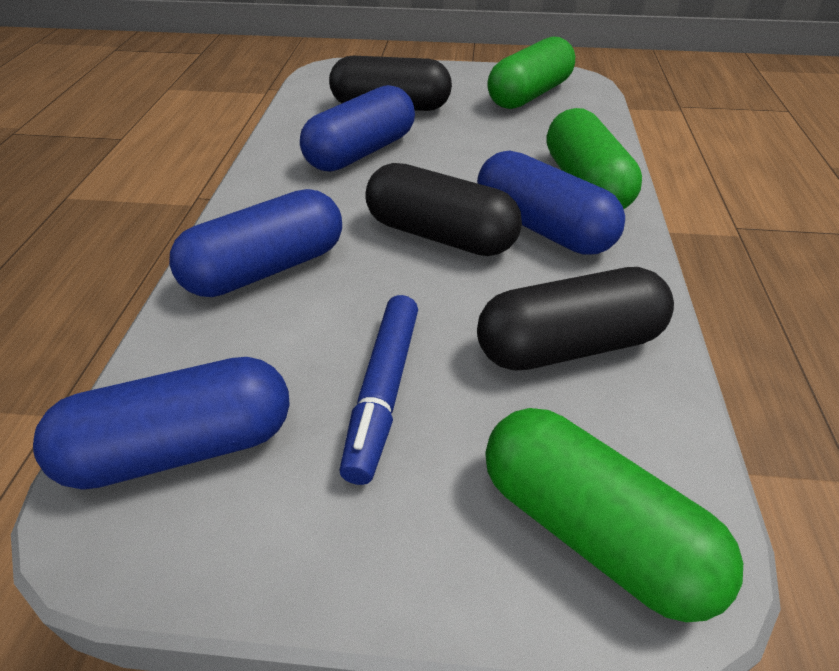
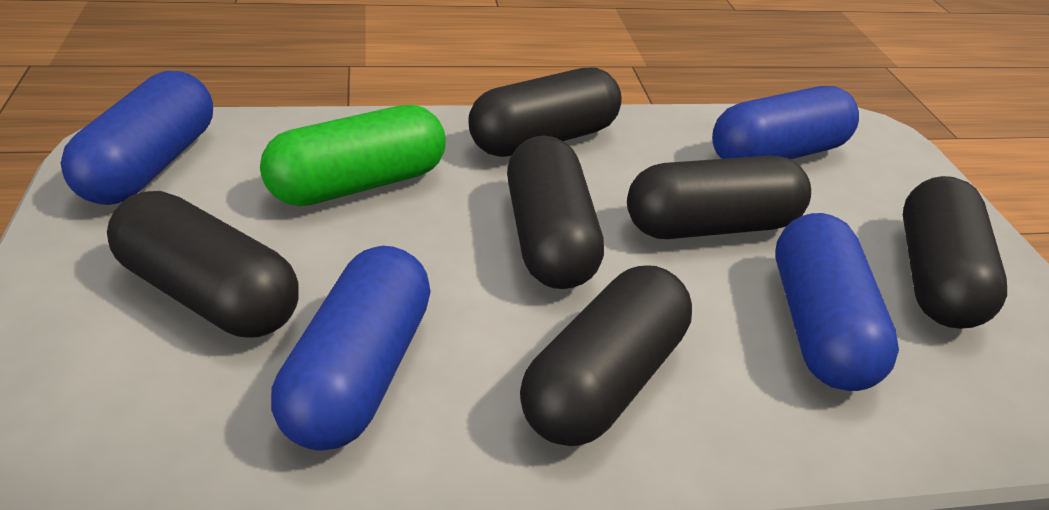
black capsule: 3 -> 6
blue marker: 1 -> 0
green capsule: 3 -> 1

